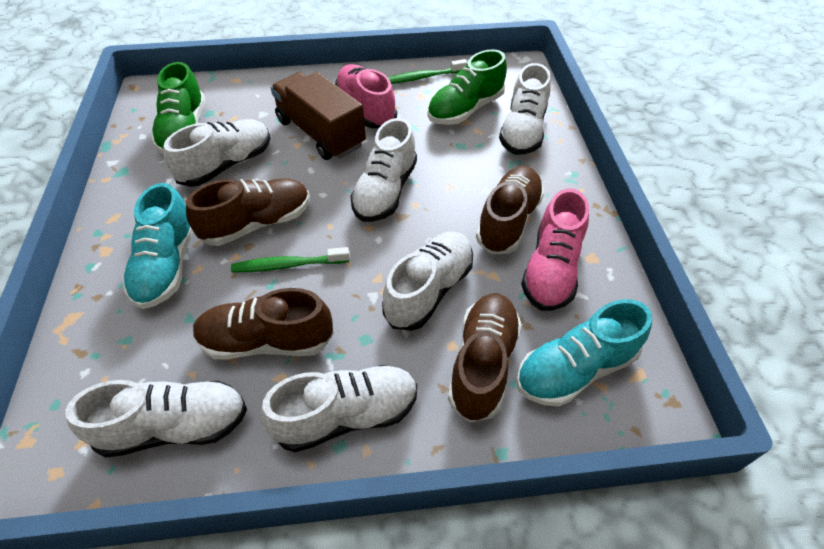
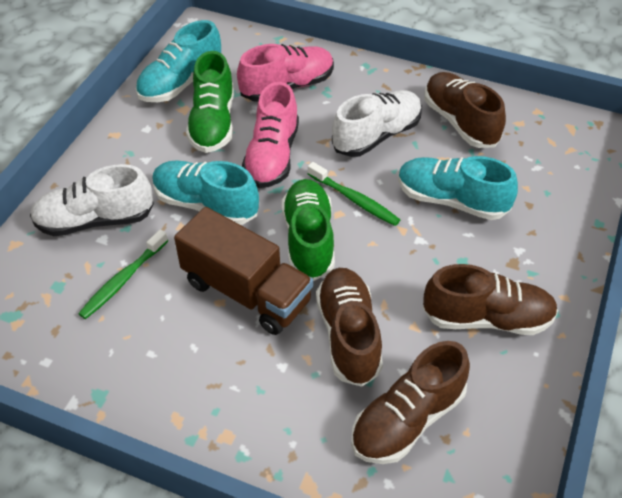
turquoise shoe: 2 -> 3
white shoe: 6 -> 2

